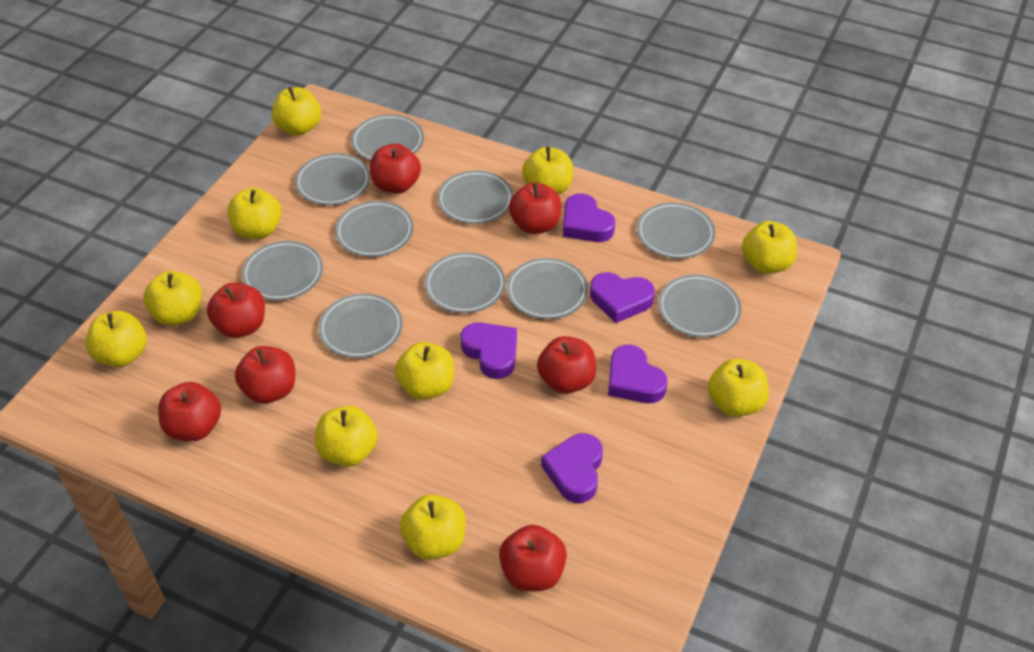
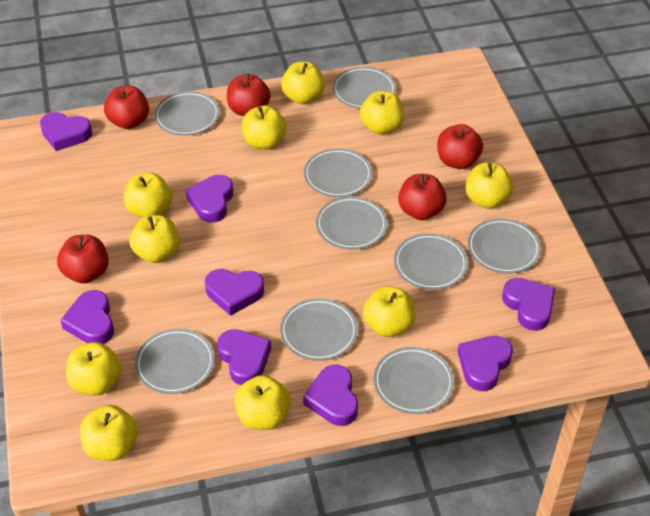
grey plate: 10 -> 9
purple heart: 5 -> 8
red apple: 7 -> 5

